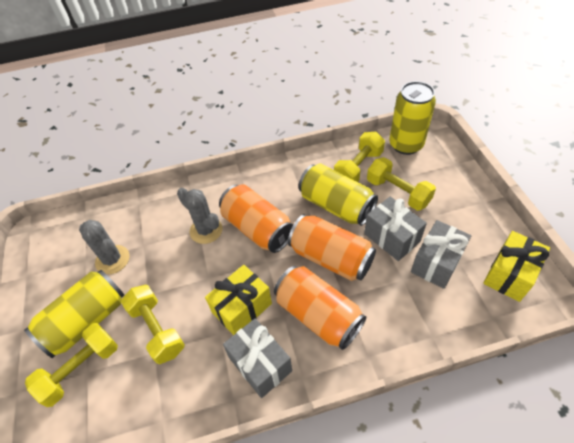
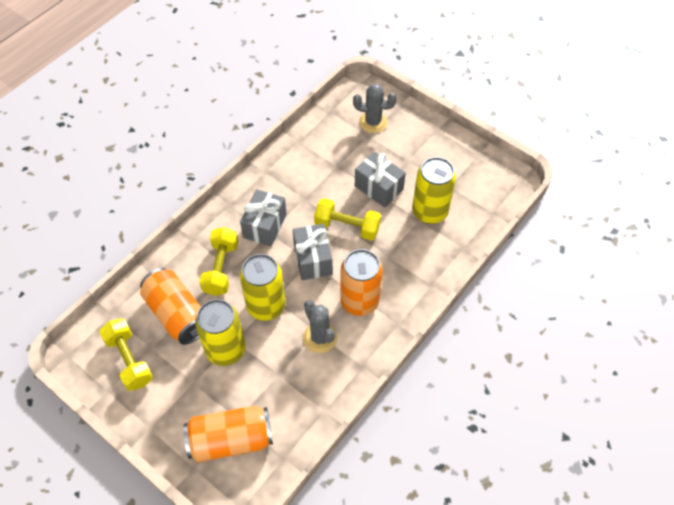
yellow dumbbell: 4 -> 3
yellow gift: 2 -> 0

